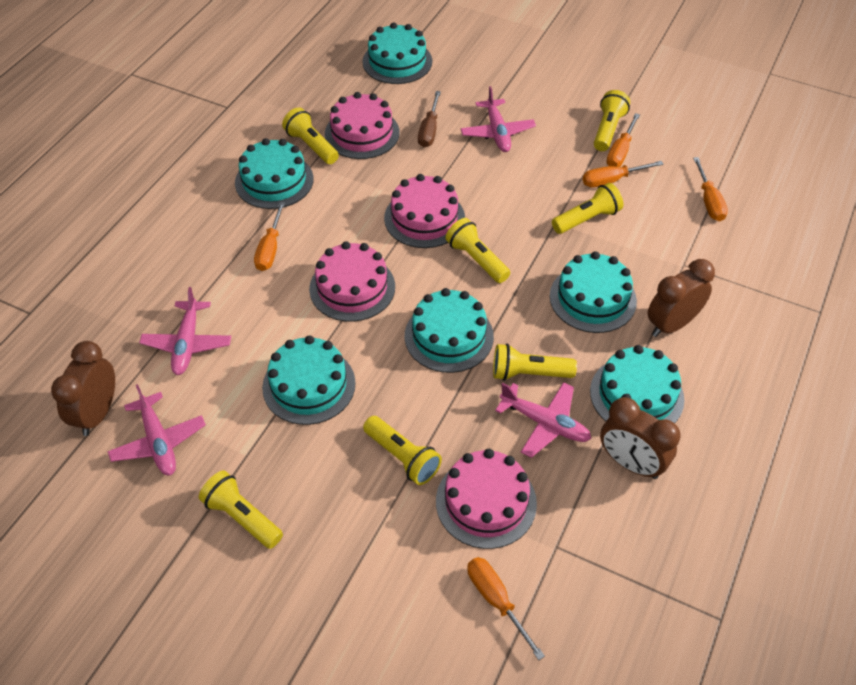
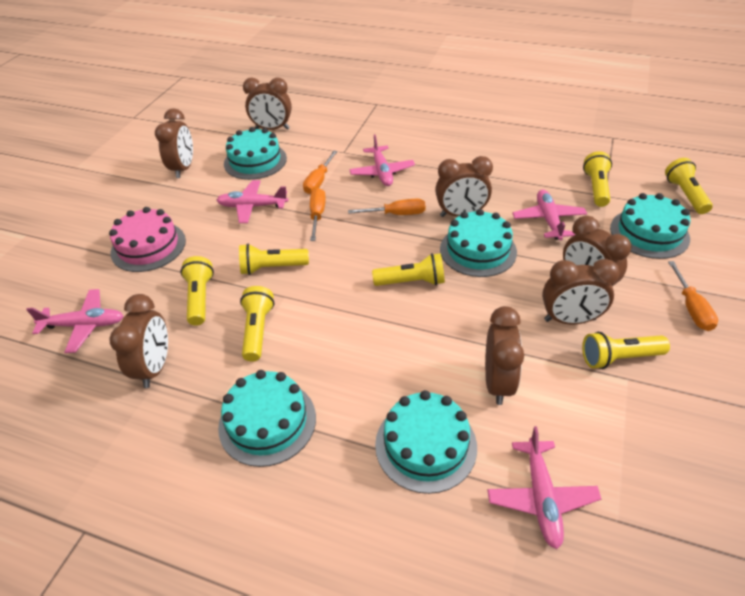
brown clock: 3 -> 7
brown screwdriver: 1 -> 0
orange screwdriver: 5 -> 4
pink cake: 4 -> 1
pink plane: 4 -> 5
turquoise cake: 6 -> 5

